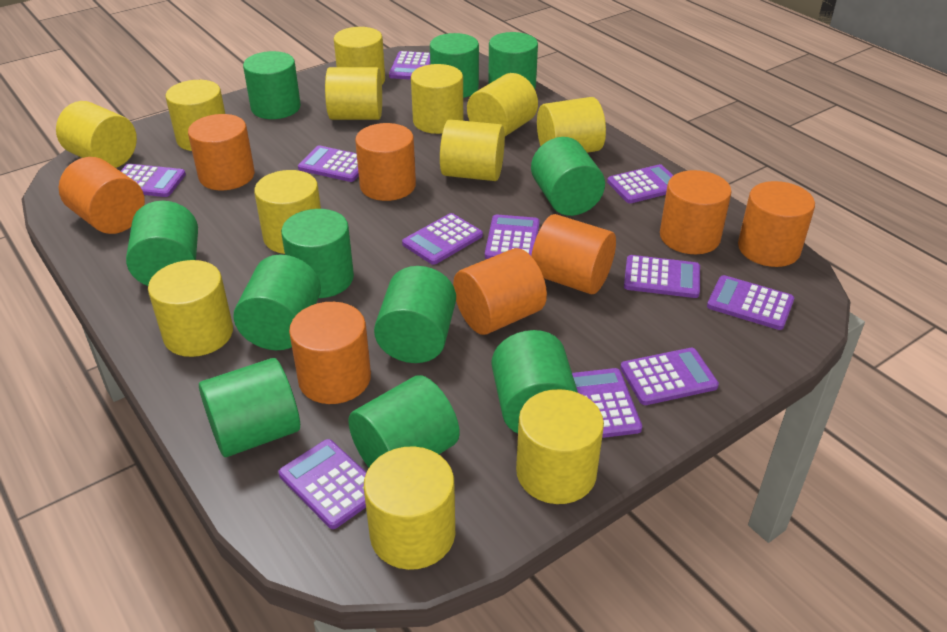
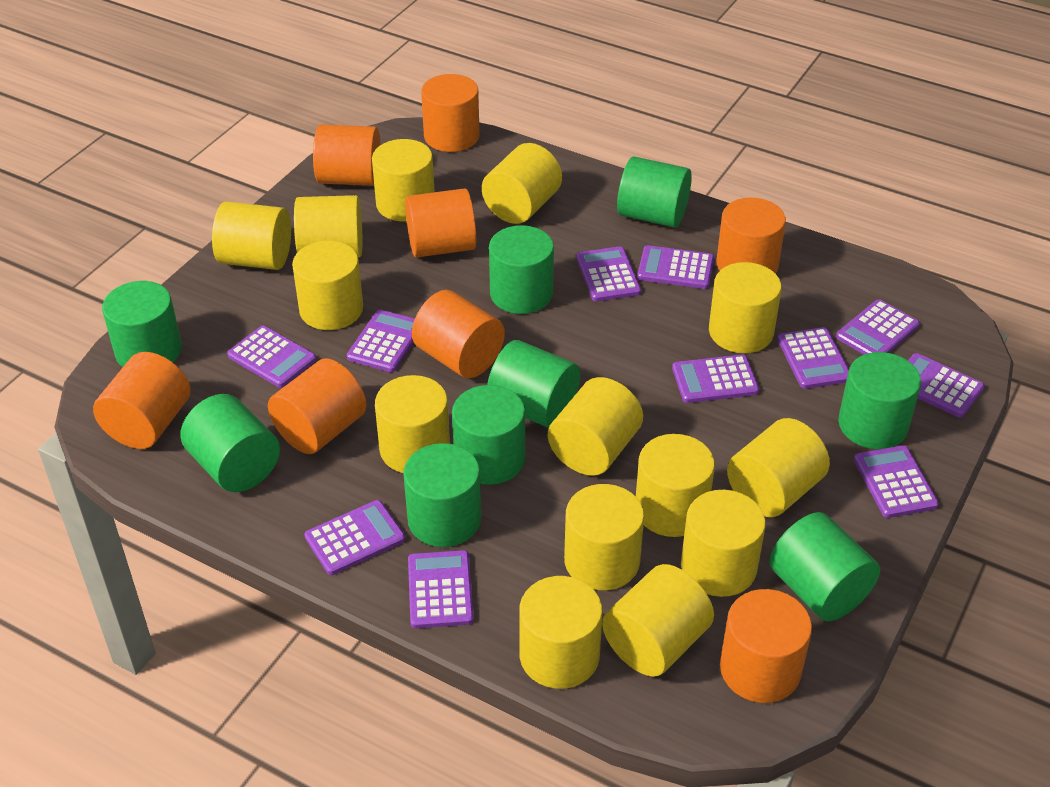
green cylinder: 11 -> 9
yellow cylinder: 12 -> 14

